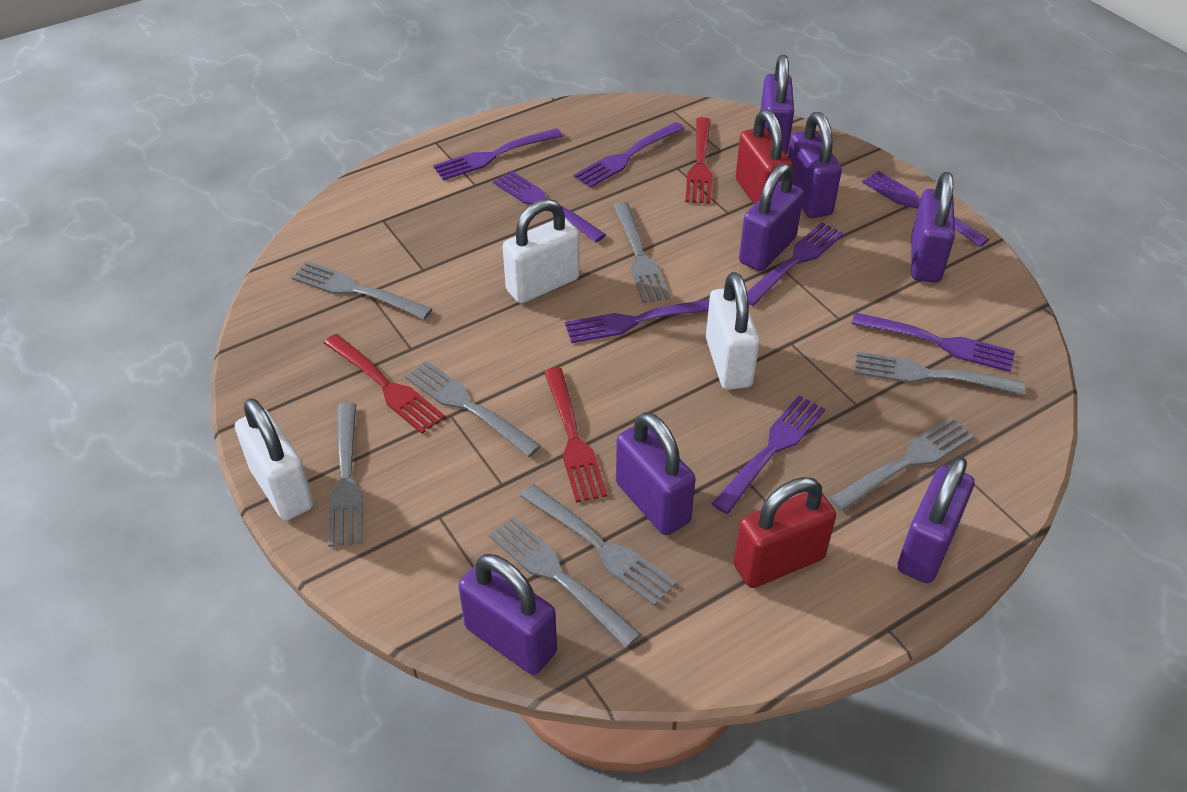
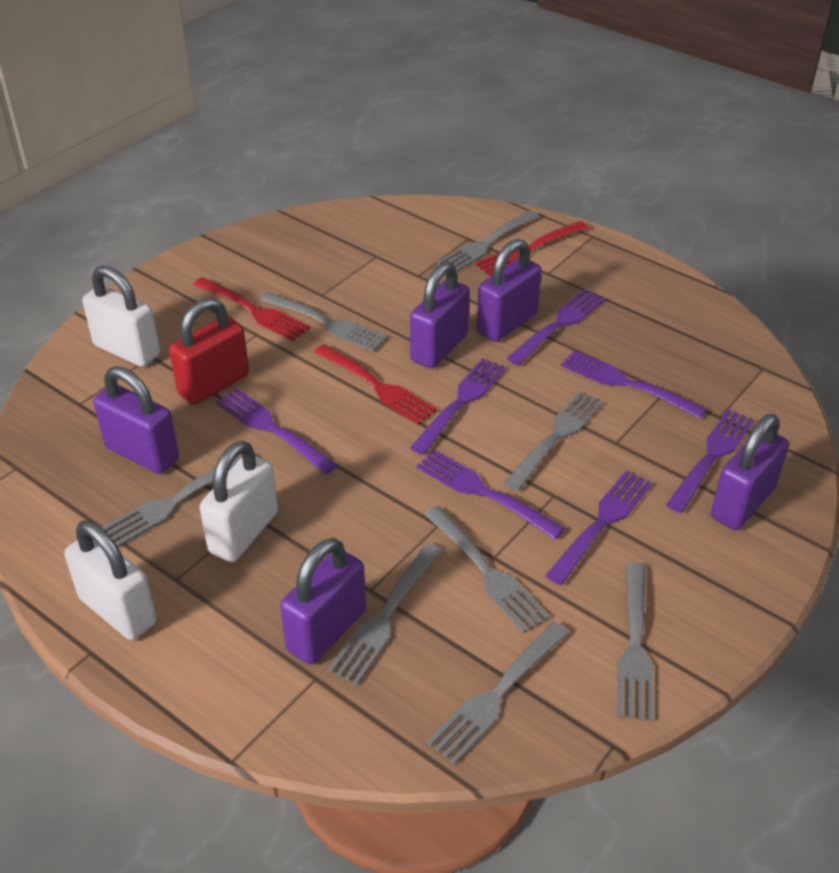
purple fork: 8 -> 7
purple padlock: 7 -> 5
red padlock: 2 -> 1

